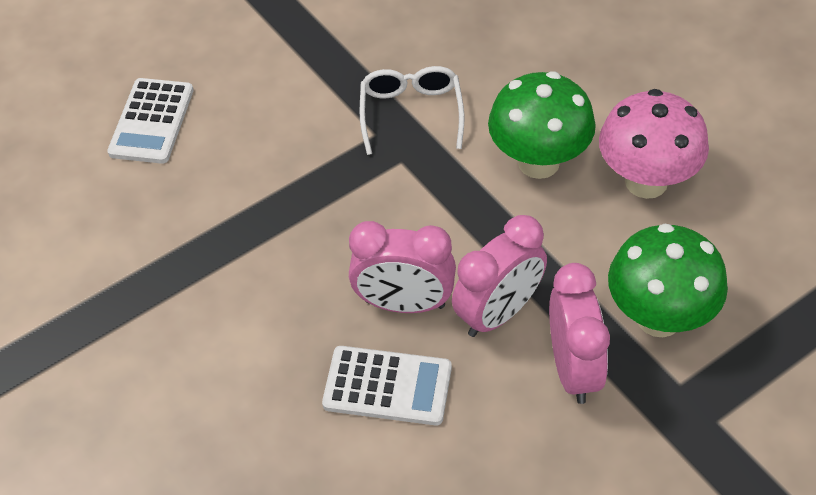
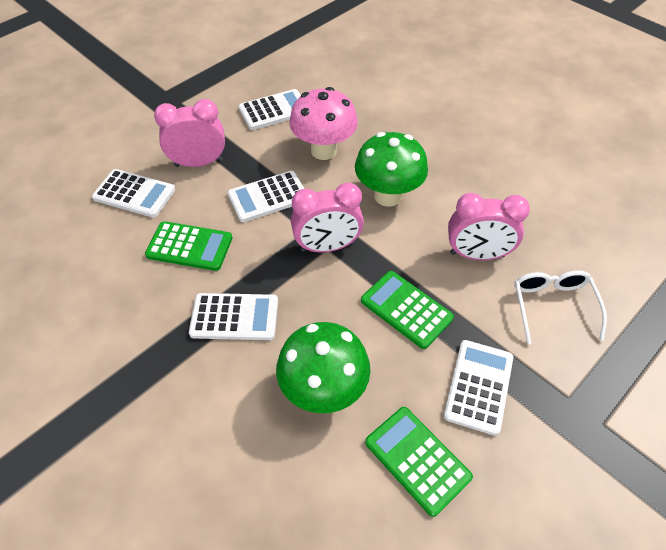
green calculator: 0 -> 3
white calculator: 2 -> 5

